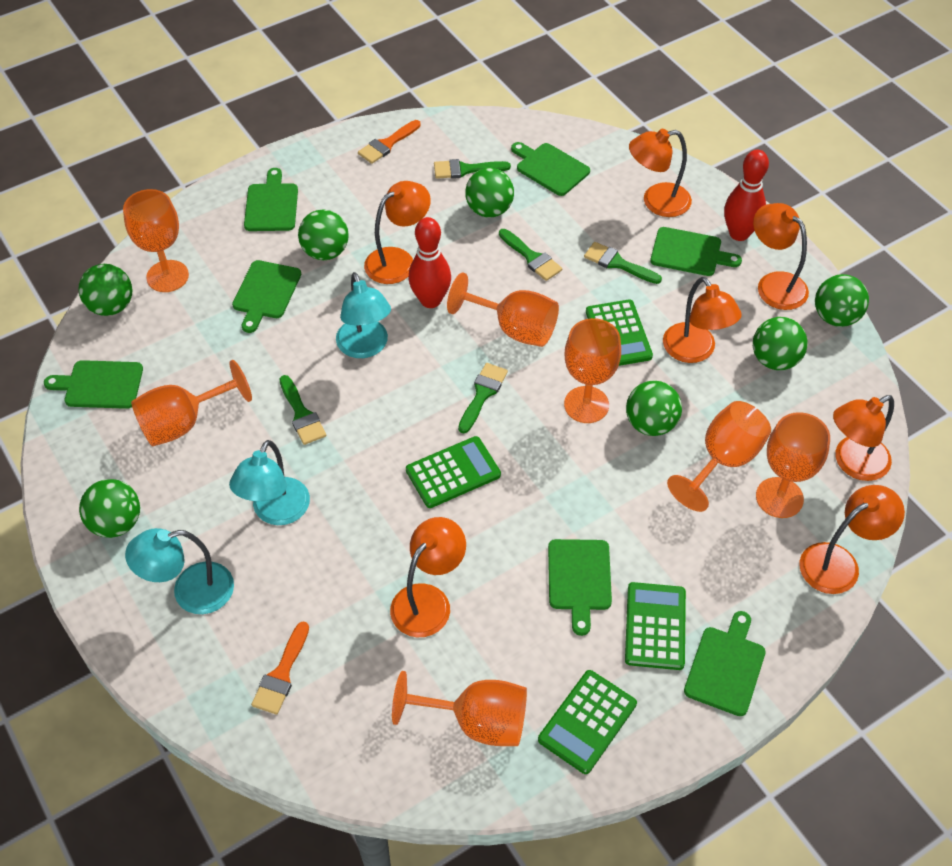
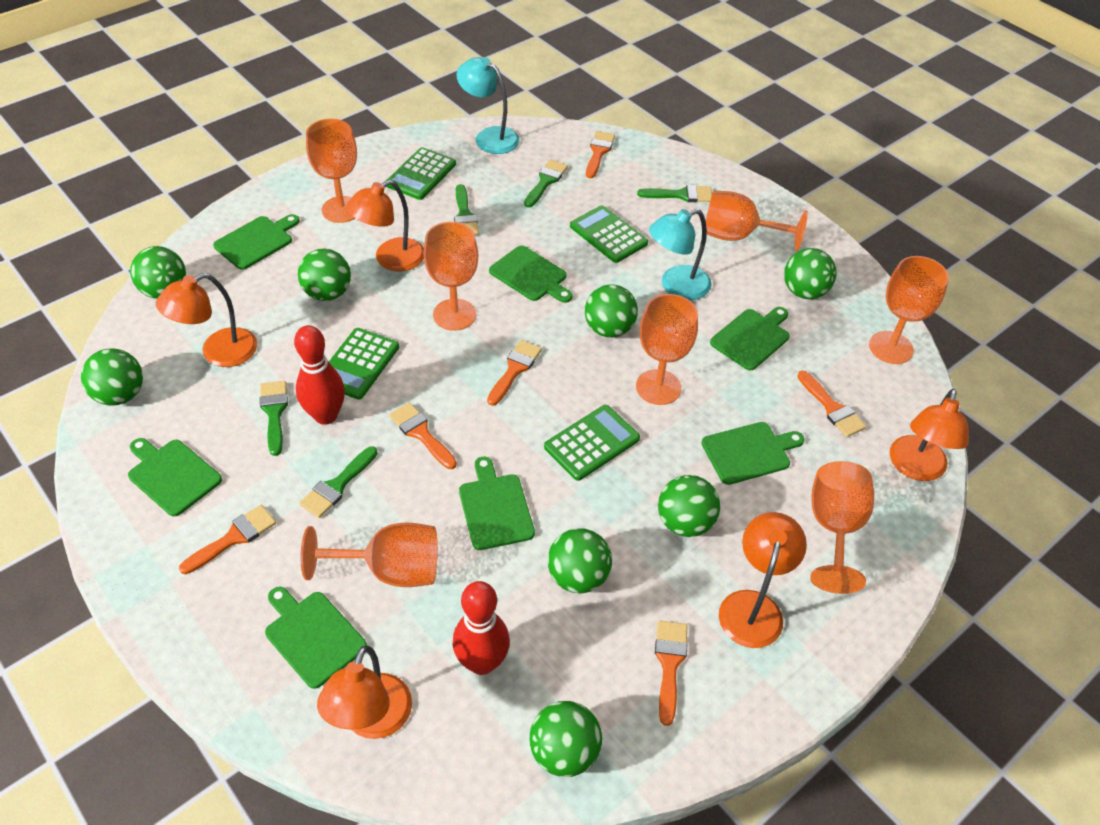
green ball: 7 -> 8
orange brush: 2 -> 6
orange lamp: 7 -> 5
turquoise lamp: 3 -> 2

